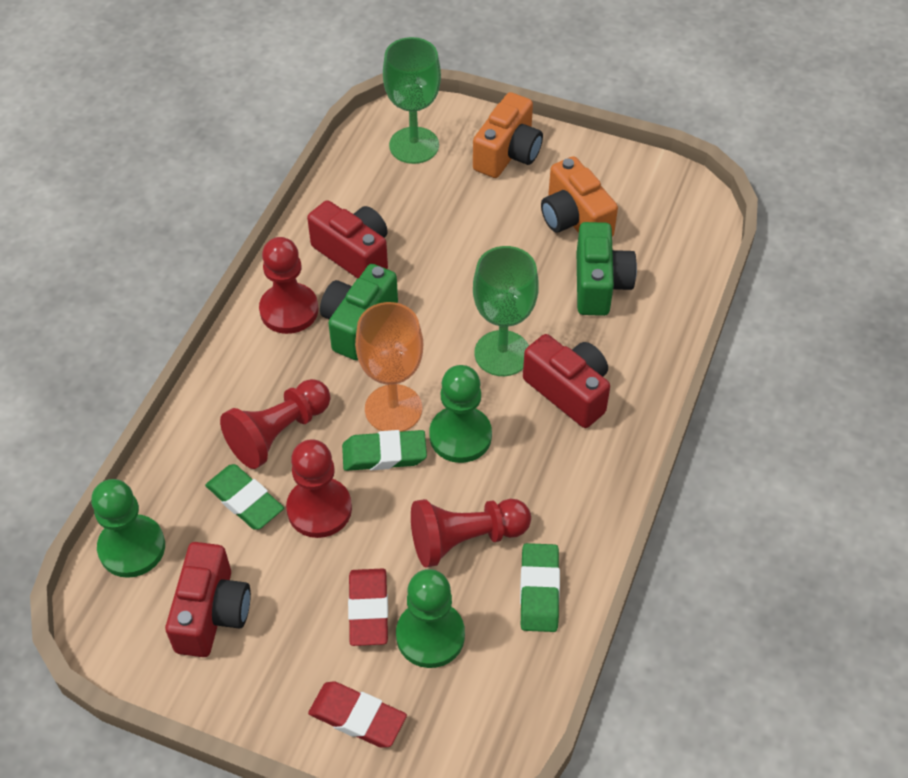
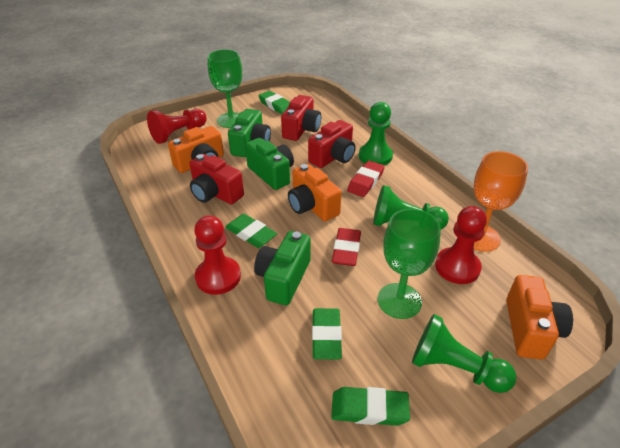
green camera: 2 -> 3
green eraser: 3 -> 4
orange camera: 2 -> 3
red pawn: 4 -> 3

